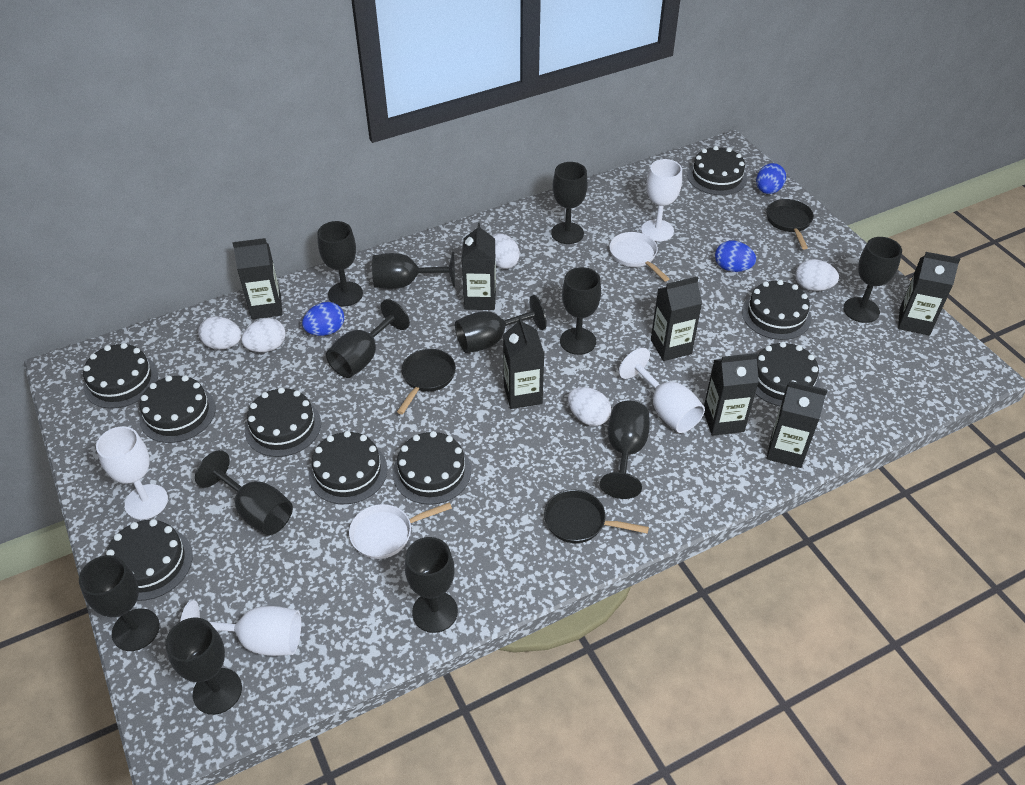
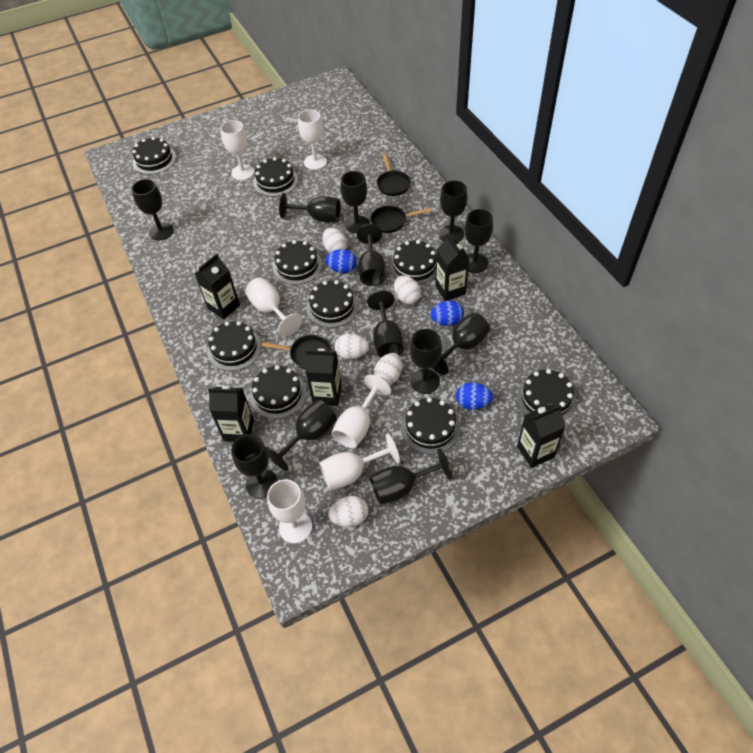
black carton: 7 -> 5
white goblet: 4 -> 6
white pan: 2 -> 0

